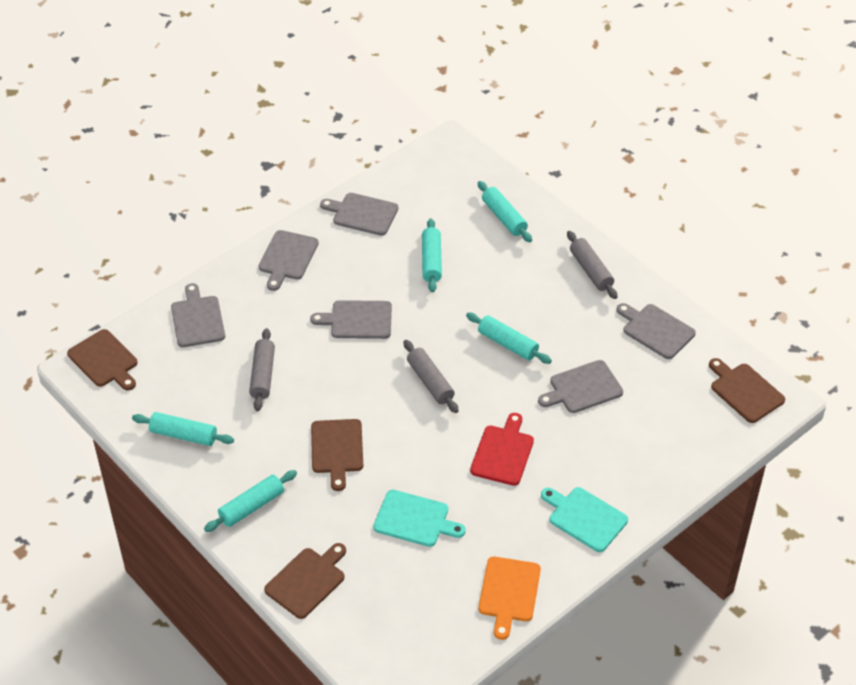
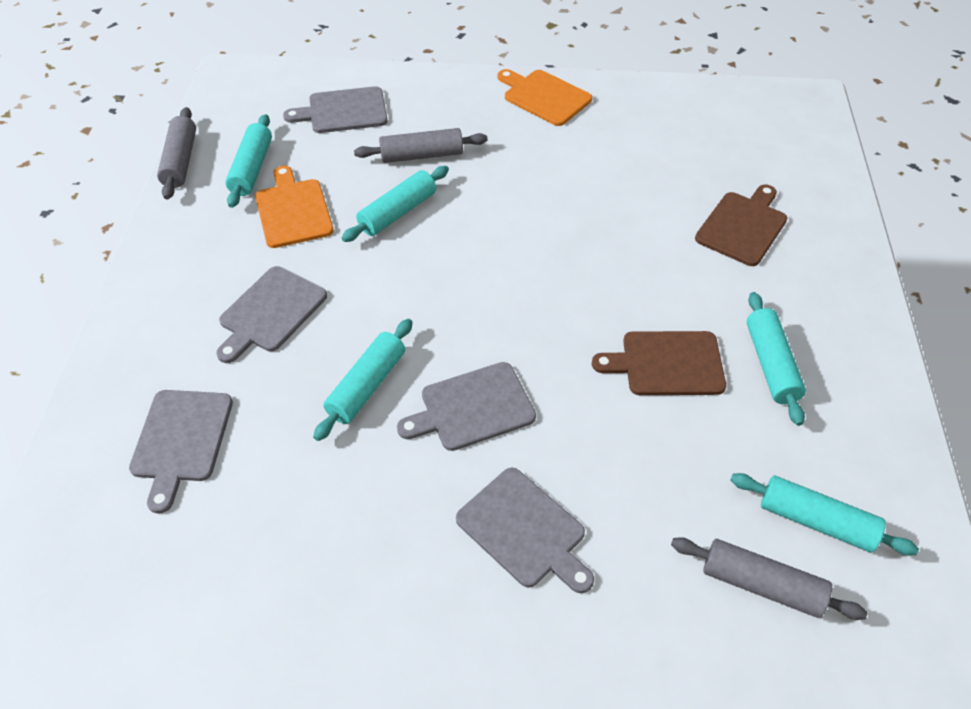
brown cutting board: 4 -> 2
grey cutting board: 6 -> 5
orange cutting board: 1 -> 2
red cutting board: 1 -> 0
turquoise cutting board: 2 -> 0

